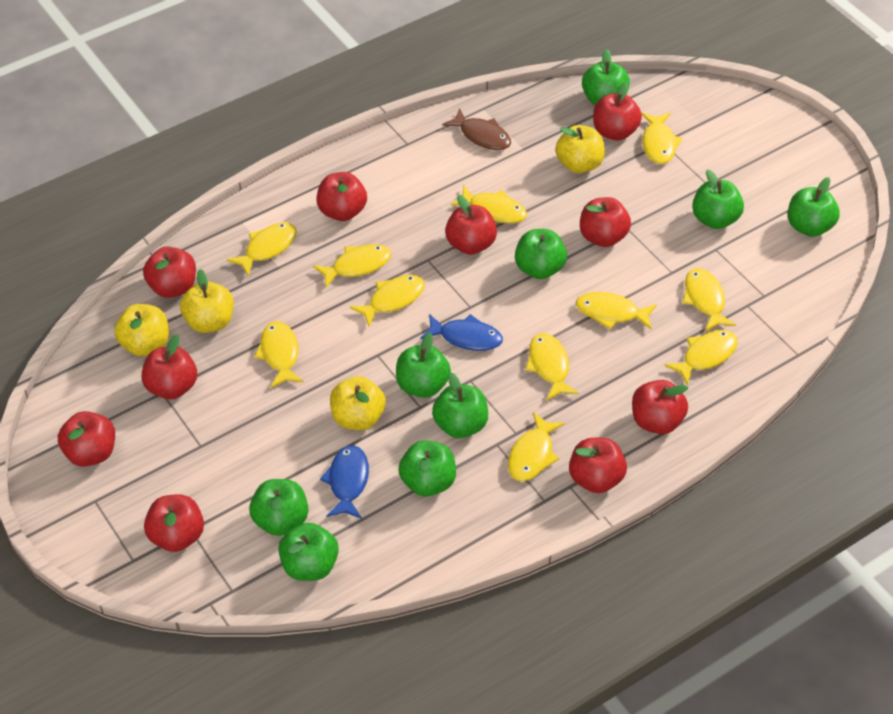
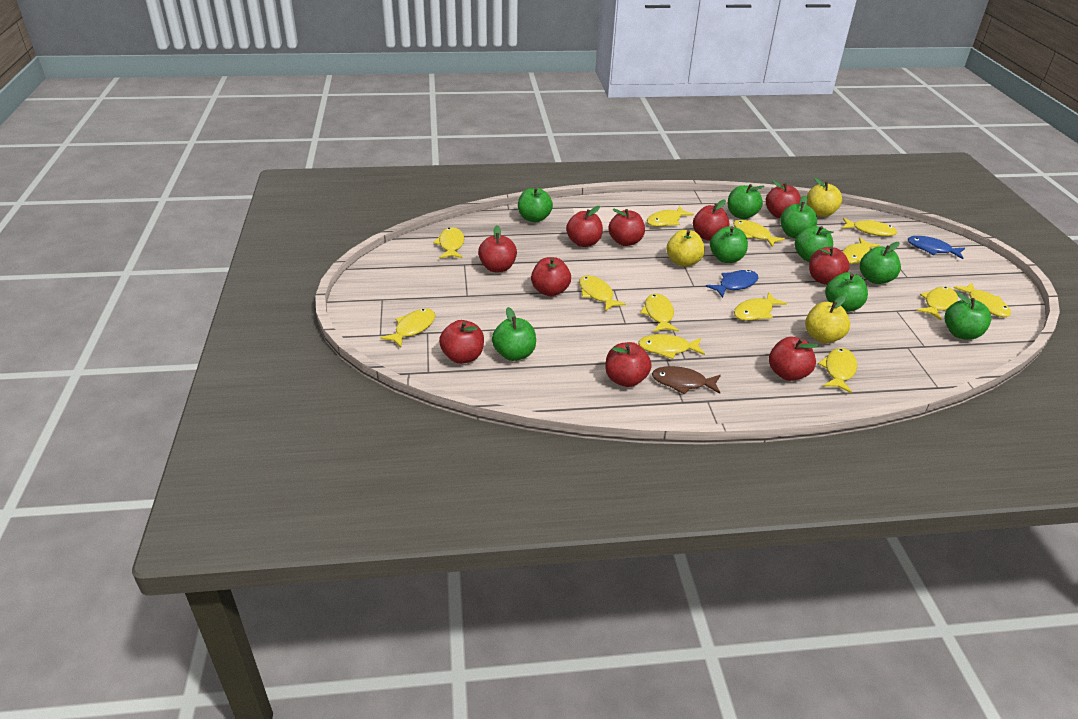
yellow apple: 4 -> 3
yellow fish: 11 -> 13

